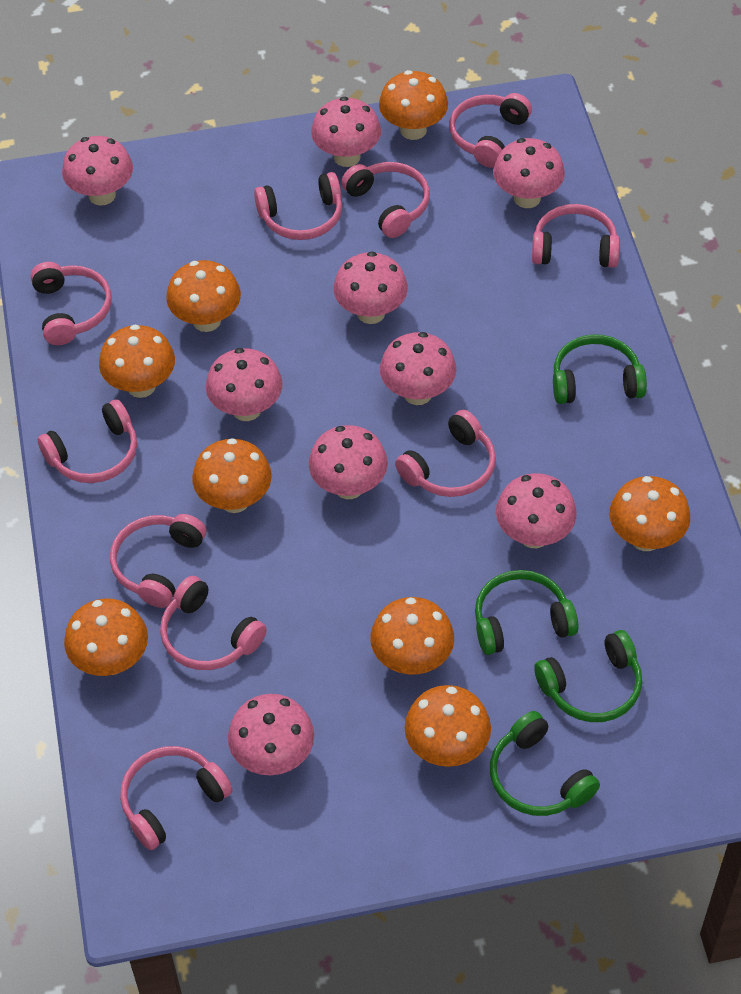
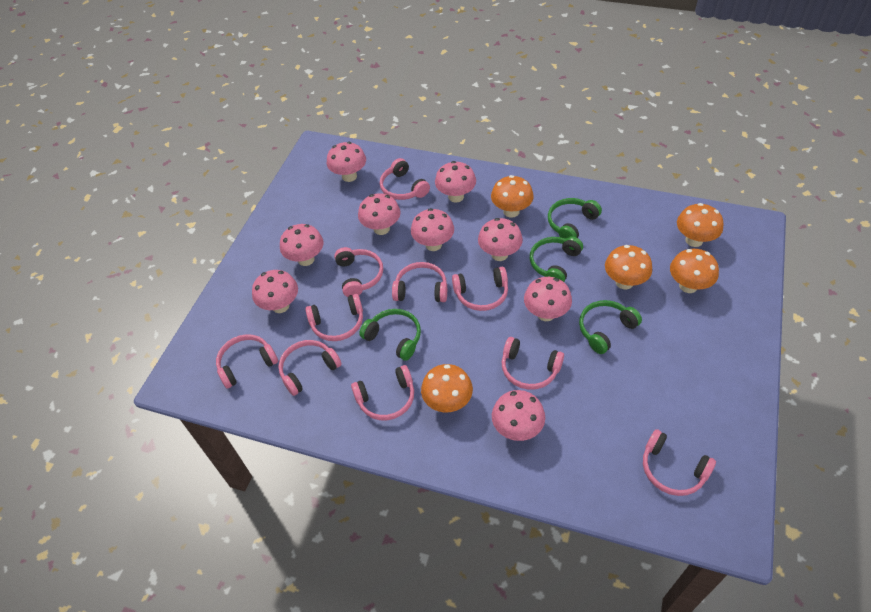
orange mushroom: 8 -> 5

